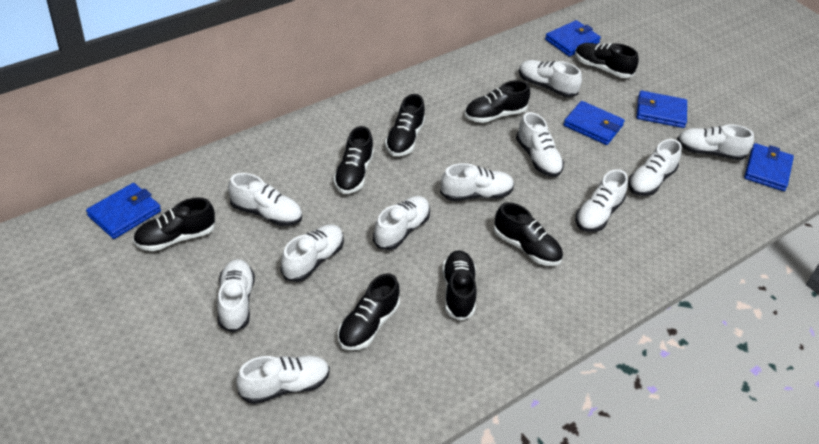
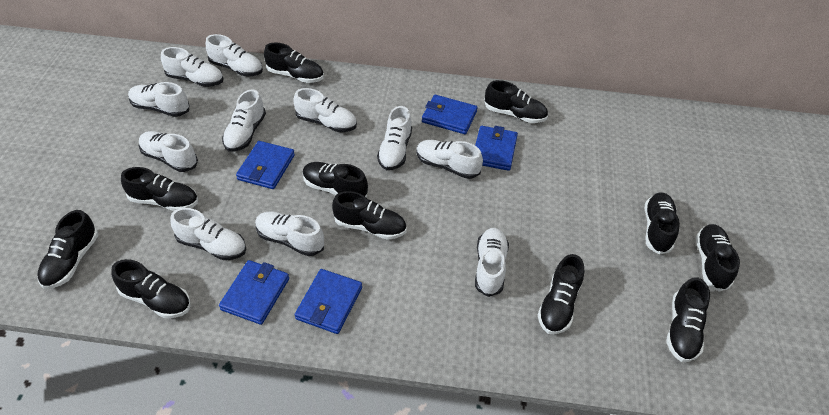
black shoe: 8 -> 11

